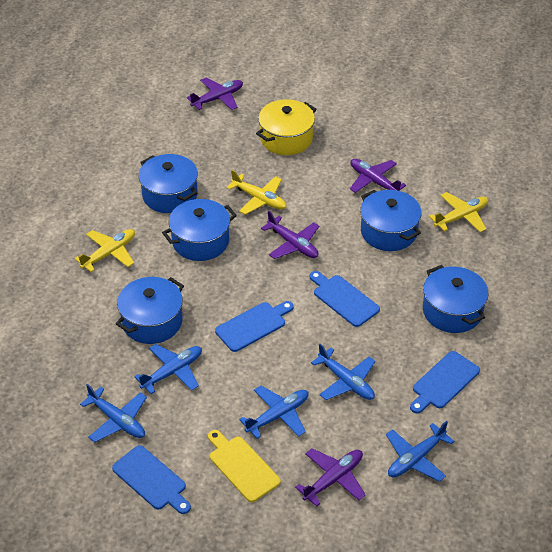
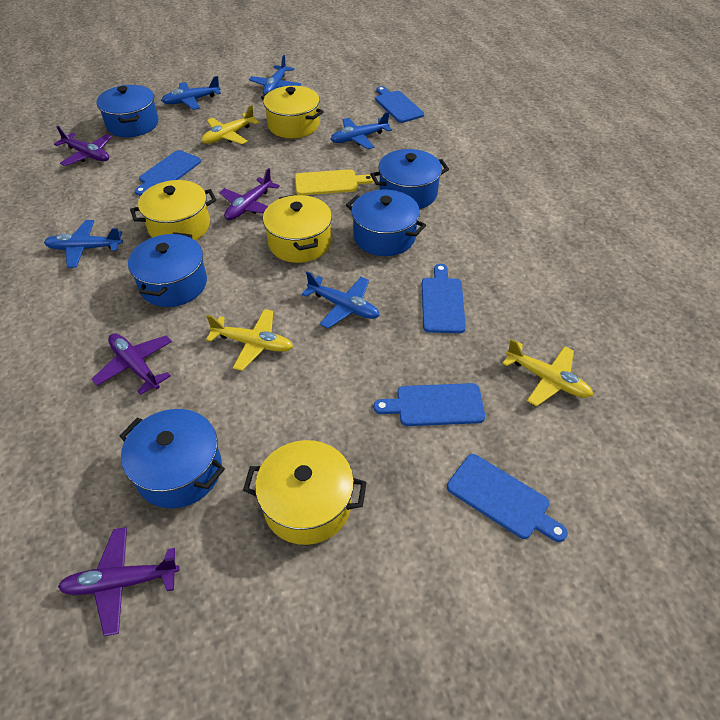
blue cutting board: 4 -> 5
yellow pot: 1 -> 4

